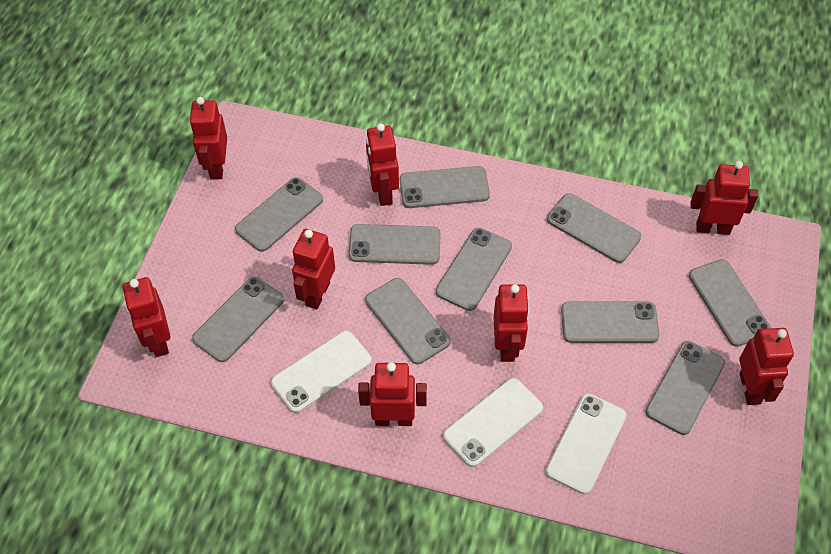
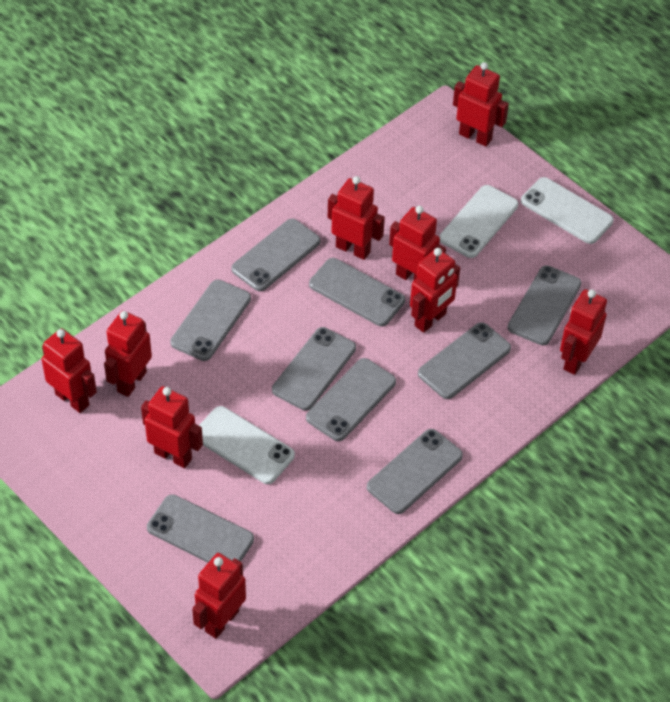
grey phone: 10 -> 9
red robot: 8 -> 9

